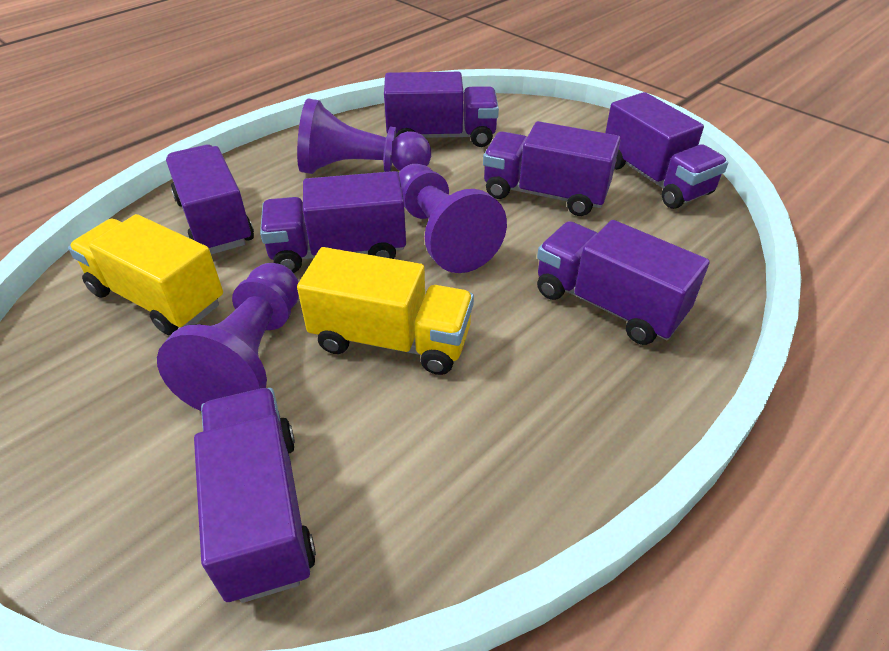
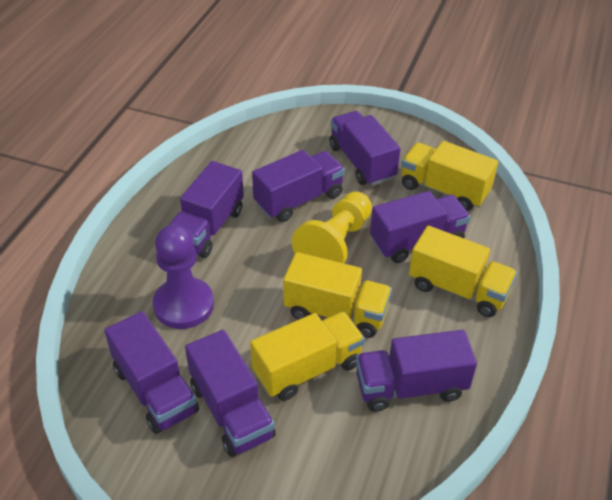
purple pawn: 3 -> 1
yellow pawn: 0 -> 1
yellow truck: 2 -> 4

